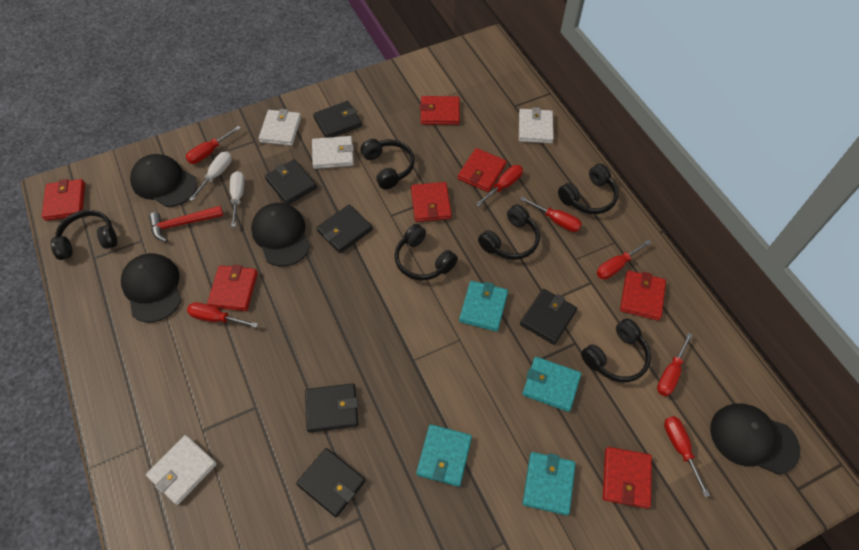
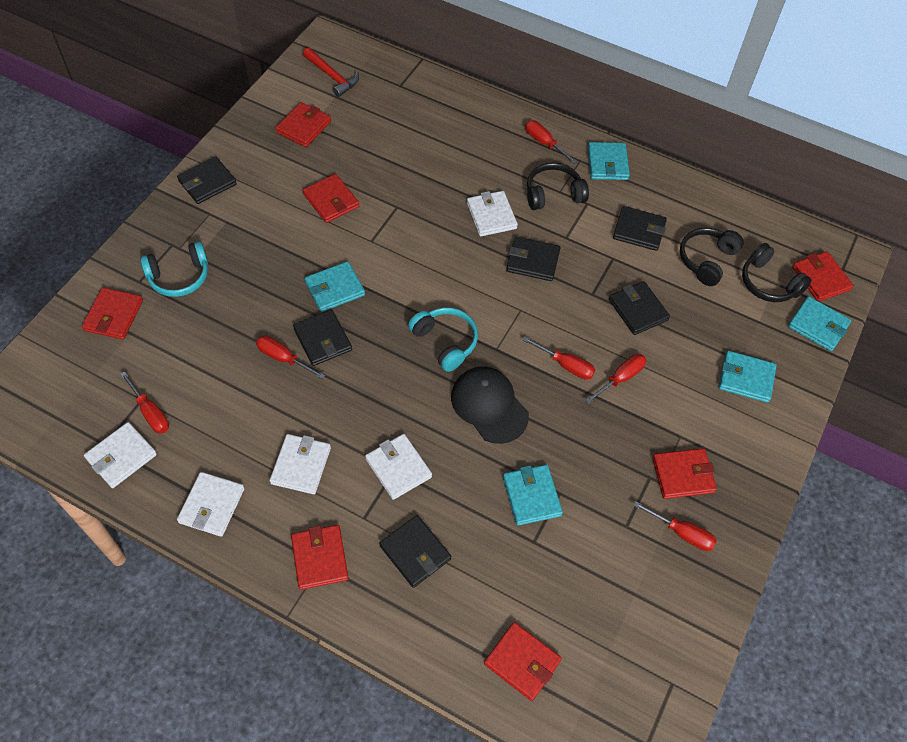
black cap: 4 -> 1
black headphones: 6 -> 3
red screwdriver: 7 -> 6
turquoise headphones: 0 -> 2
turquoise wallet: 4 -> 5
white screwdriver: 2 -> 0
white wallet: 4 -> 5

